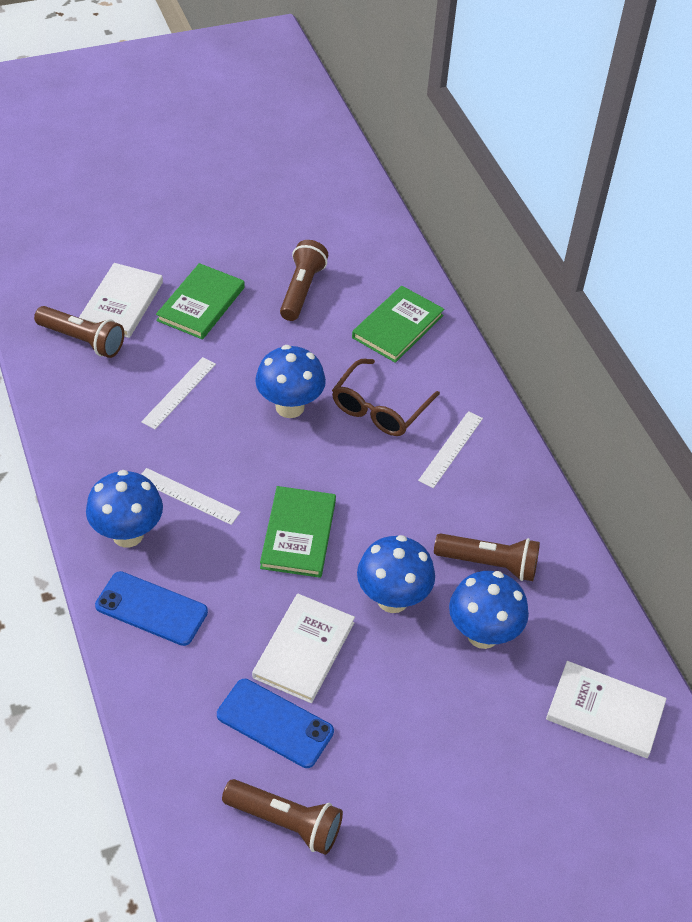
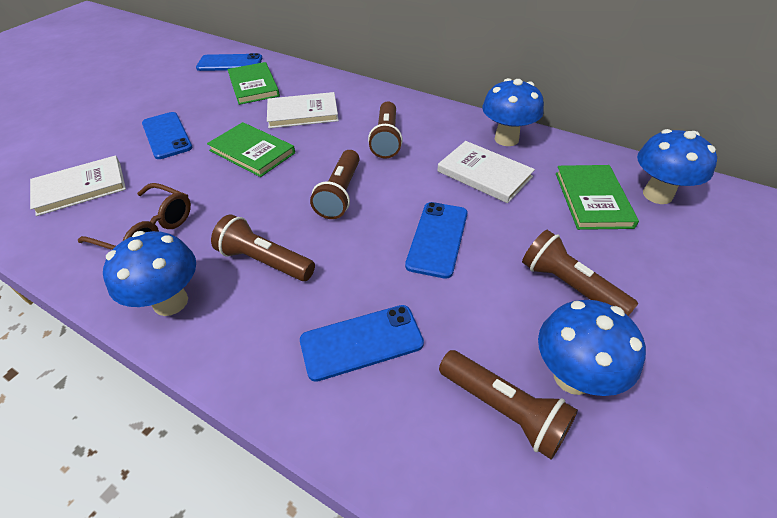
blue phone: 2 -> 4
brown flashlight: 4 -> 5
white ruler: 3 -> 0

